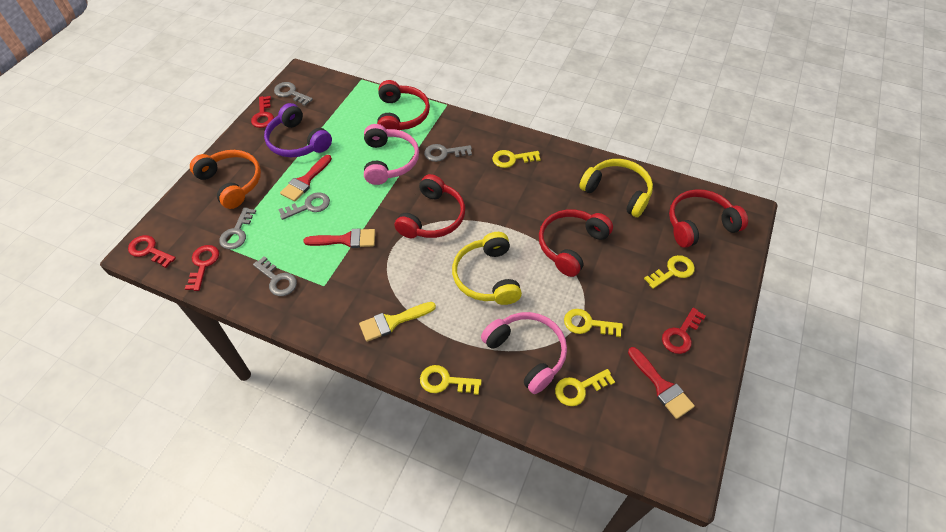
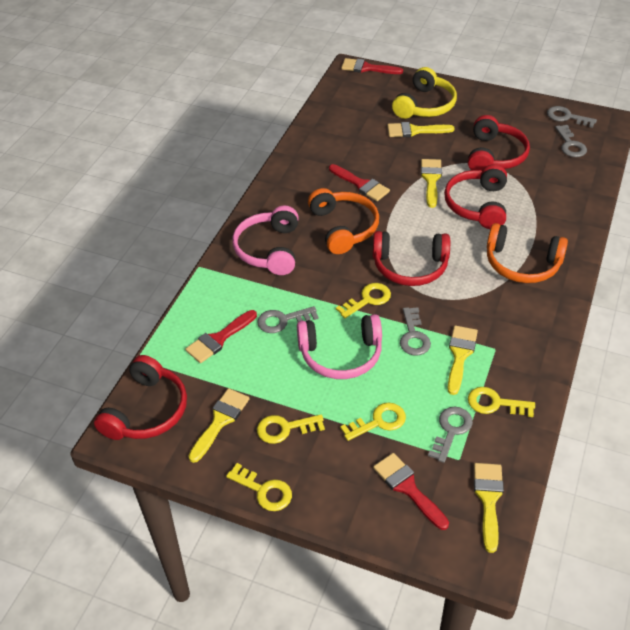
orange headphones: 1 -> 2
purple headphones: 1 -> 0
red brush: 3 -> 4
red key: 4 -> 0
yellow brush: 1 -> 5
yellow headphones: 2 -> 1

